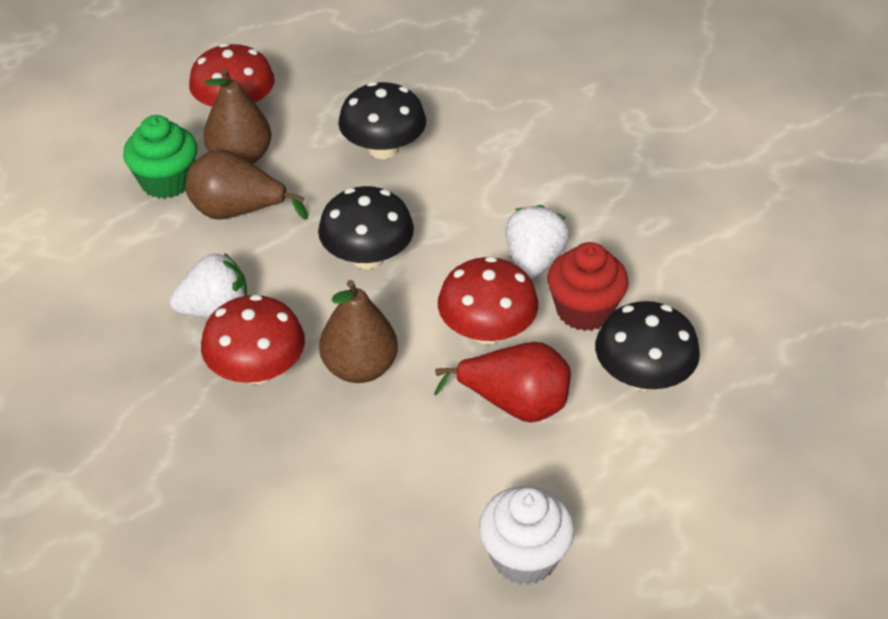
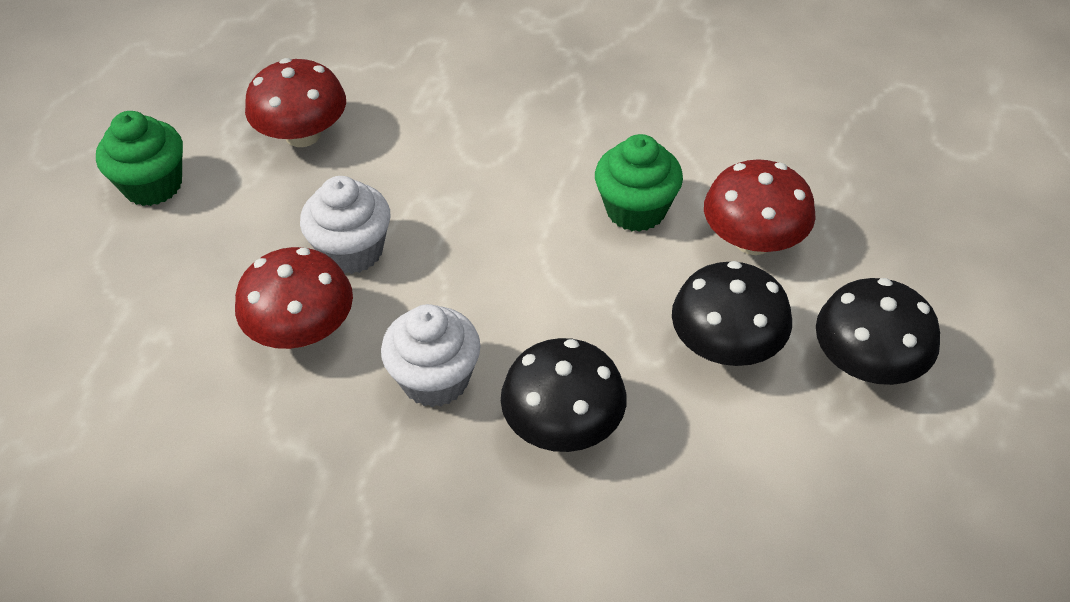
brown pear: 3 -> 0
green cupcake: 1 -> 2
red cupcake: 1 -> 0
red pear: 1 -> 0
white cupcake: 1 -> 2
white strawberry: 2 -> 0

